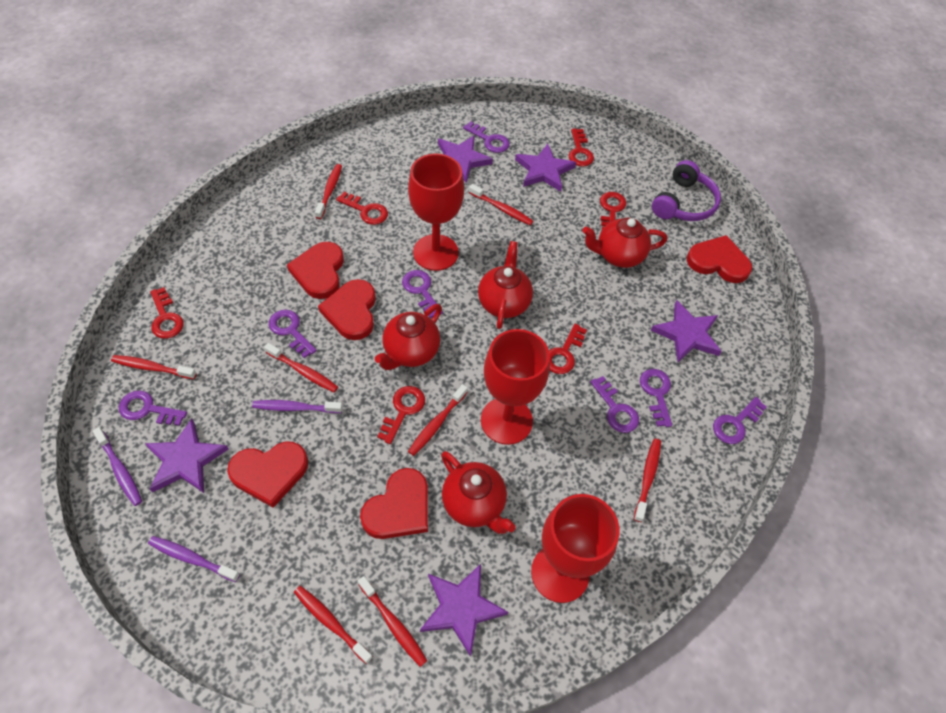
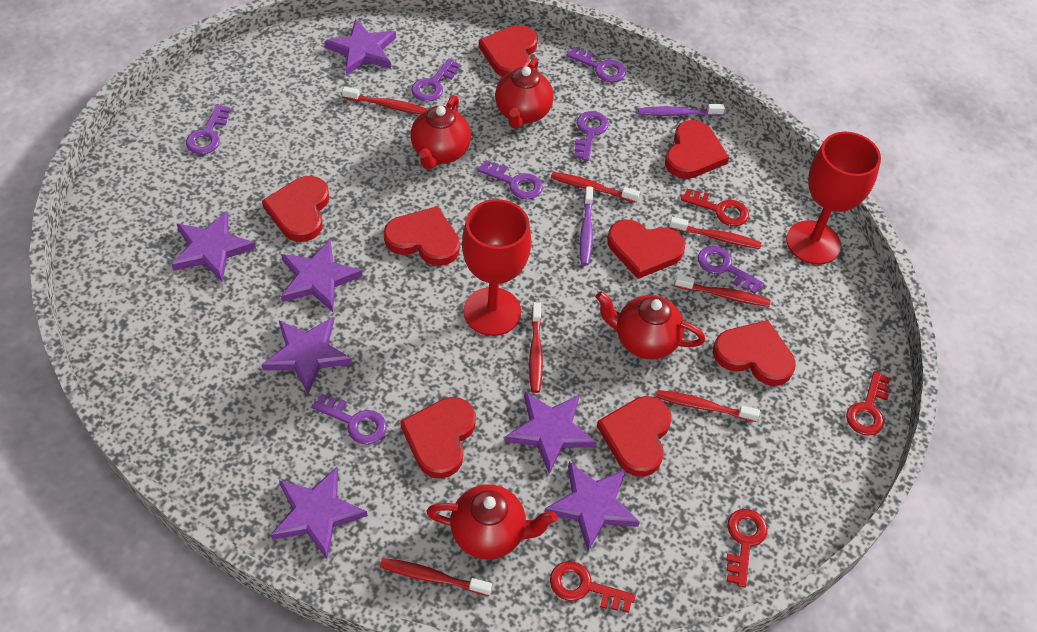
purple headphones: 1 -> 0
purple star: 5 -> 7
purple toothbrush: 3 -> 2
red goblet: 3 -> 2
red heart: 5 -> 8
red key: 6 -> 4
red toothbrush: 8 -> 7

